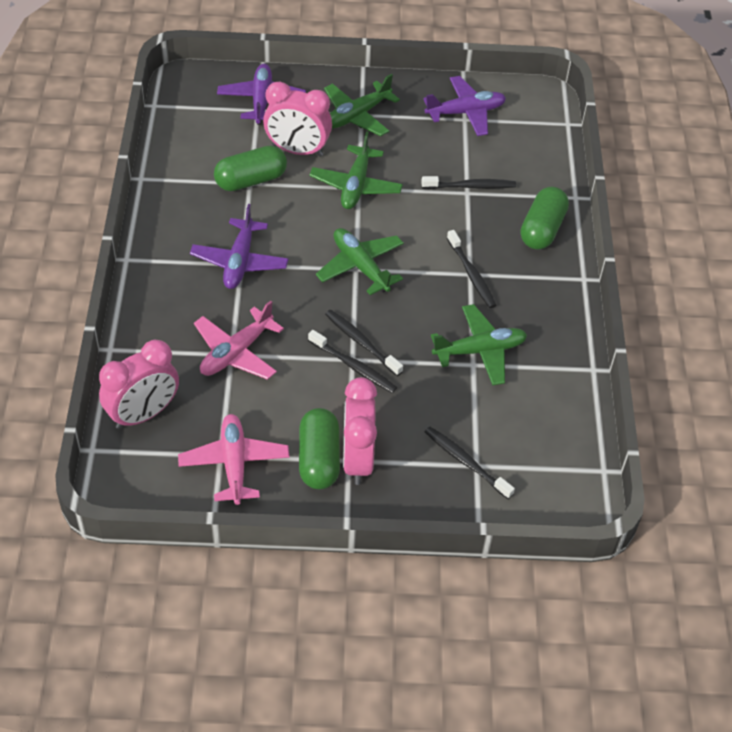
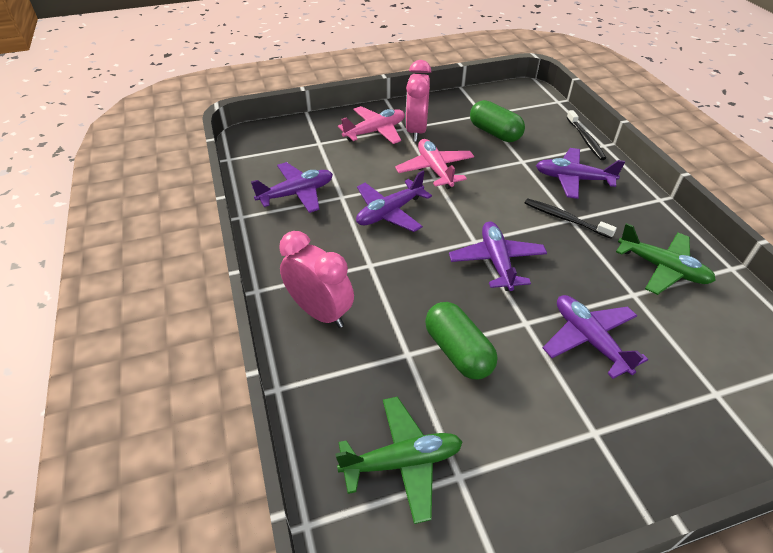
black toothbrush: 5 -> 2
green capsule: 3 -> 2
green plane: 4 -> 2
pink clock: 3 -> 2
purple plane: 3 -> 5

